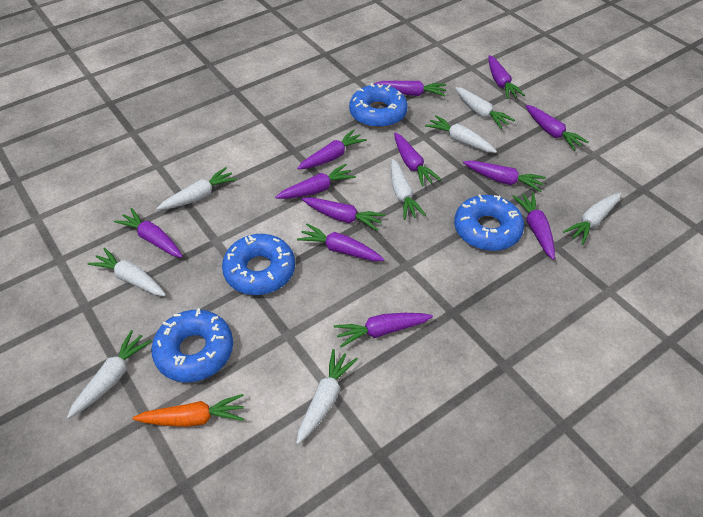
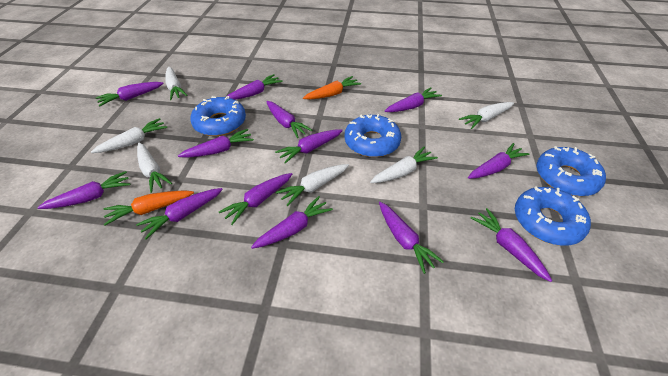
orange carrot: 1 -> 2
purple carrot: 12 -> 13
white carrot: 8 -> 6

